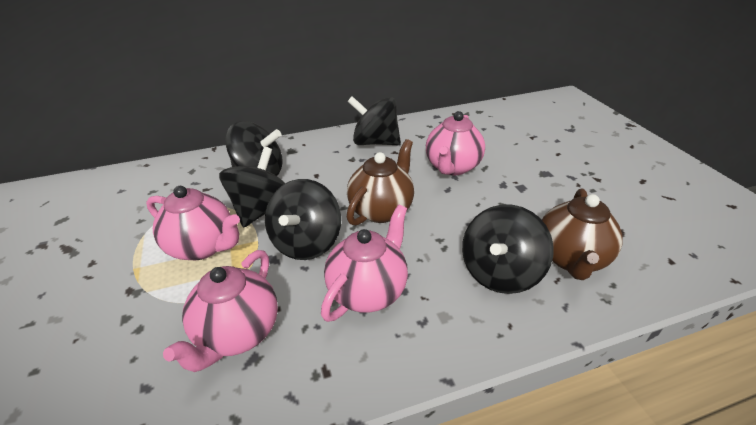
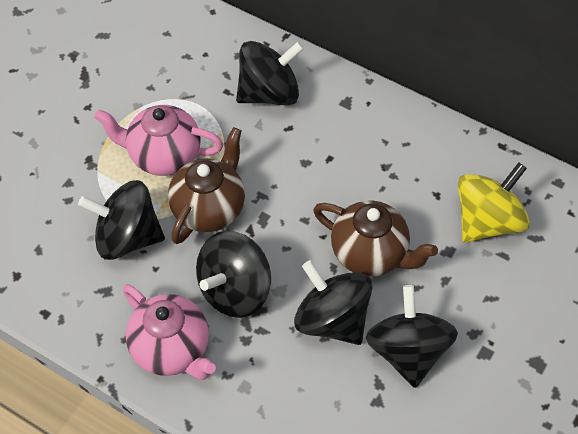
pink teapot: 4 -> 2
yellow spinning top: 0 -> 1

